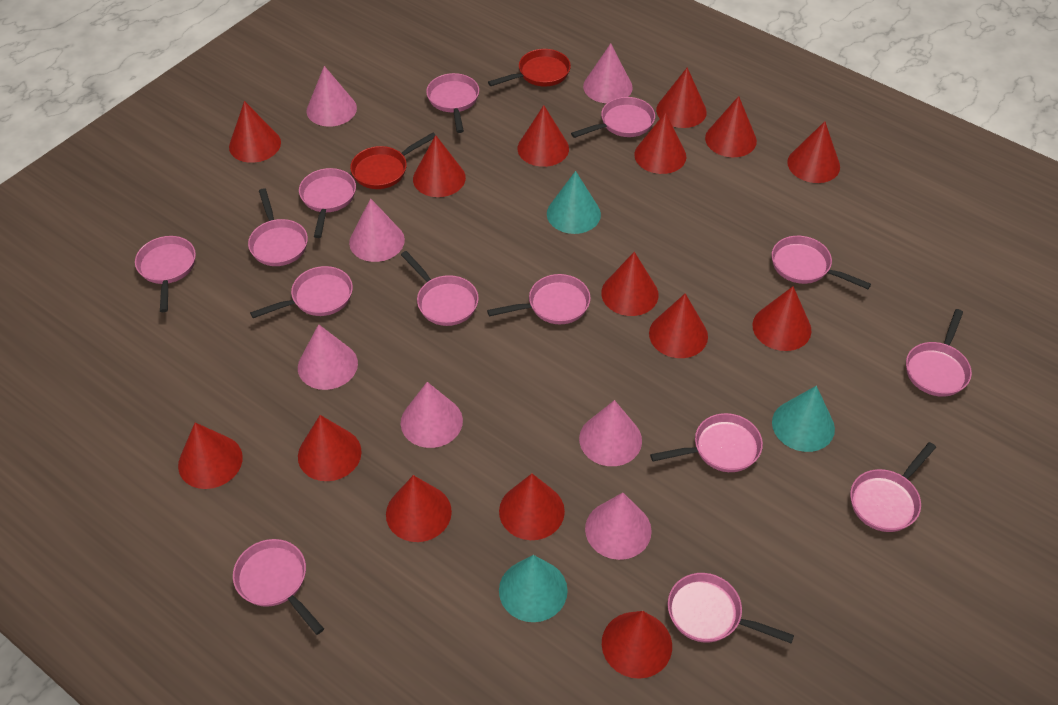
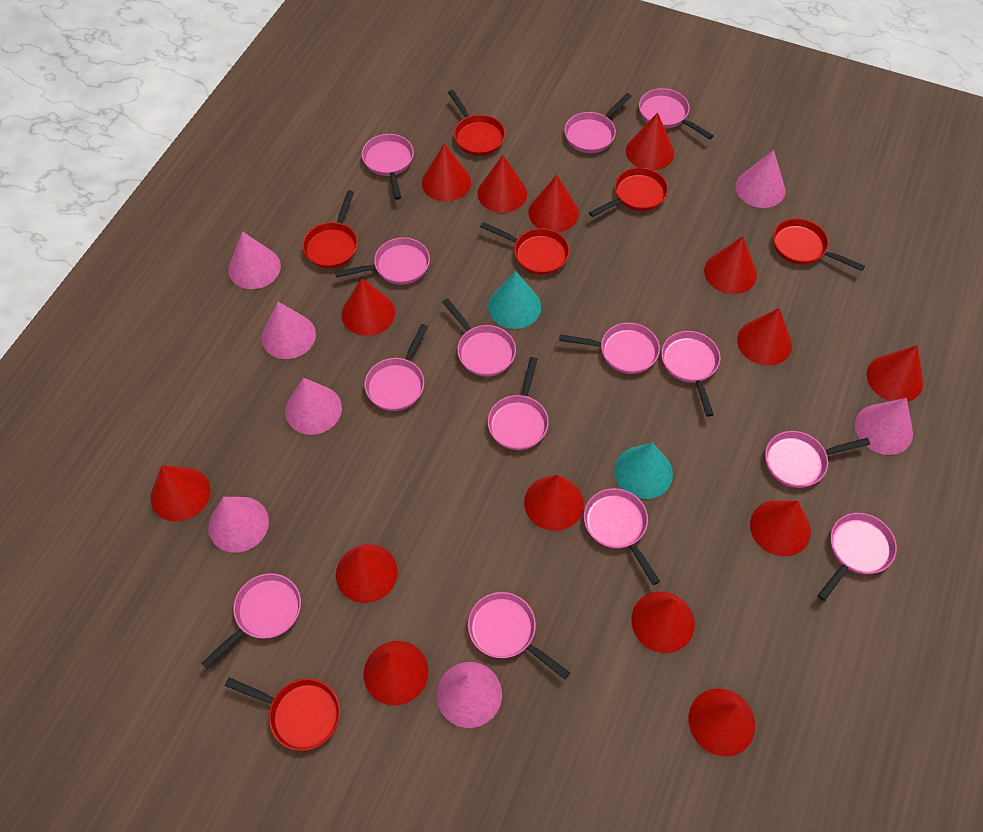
red pan: 2 -> 6
turquoise cone: 3 -> 2

